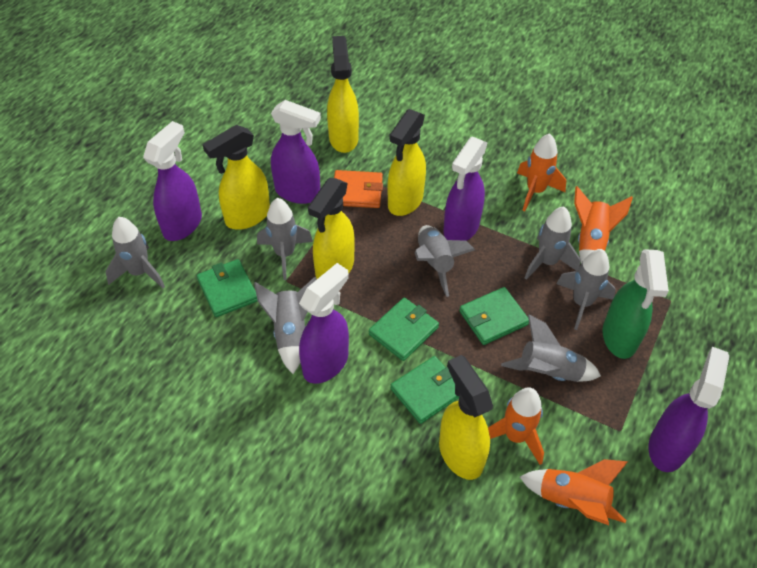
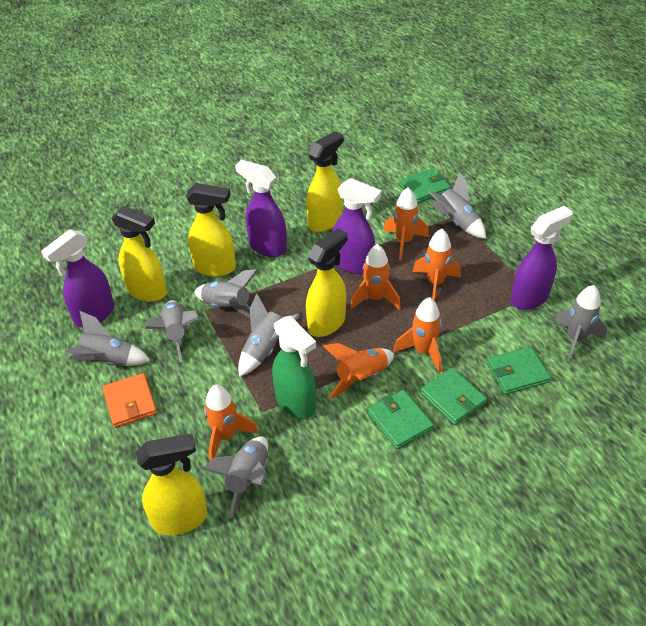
orange rocket: 4 -> 6
purple spray bottle: 5 -> 4

